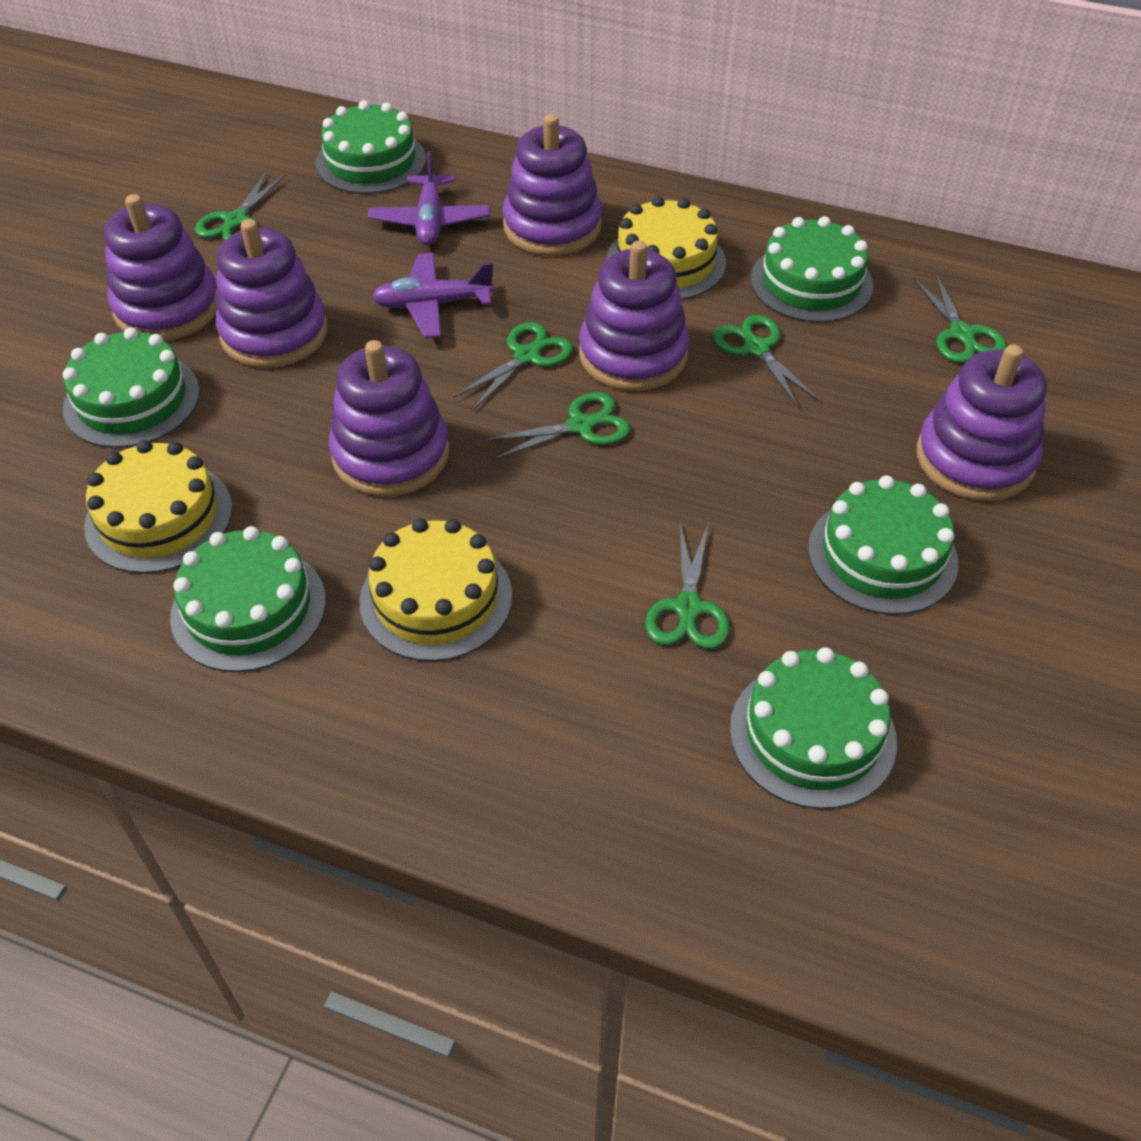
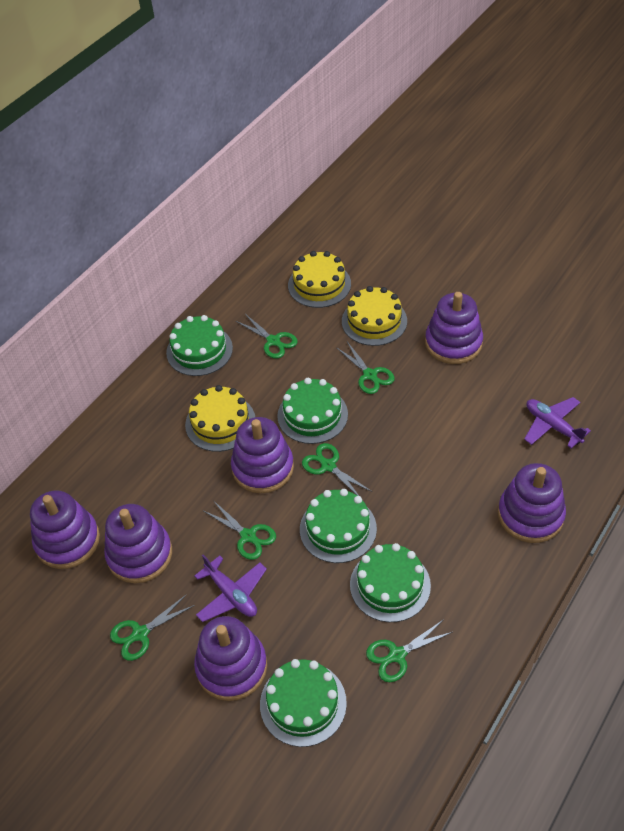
green cake: 6 -> 5

